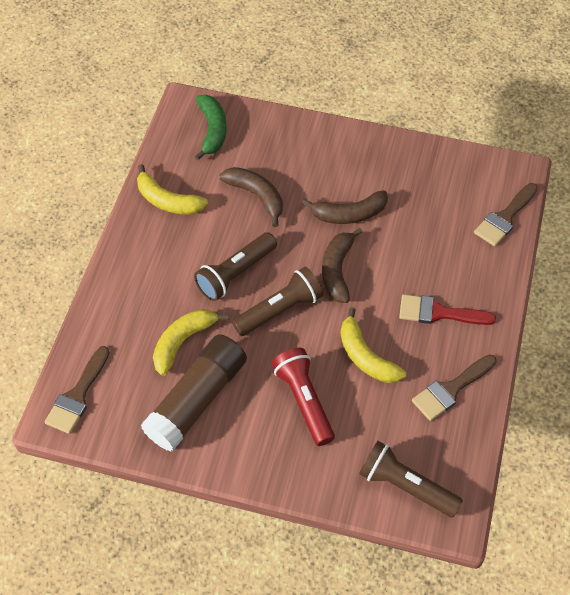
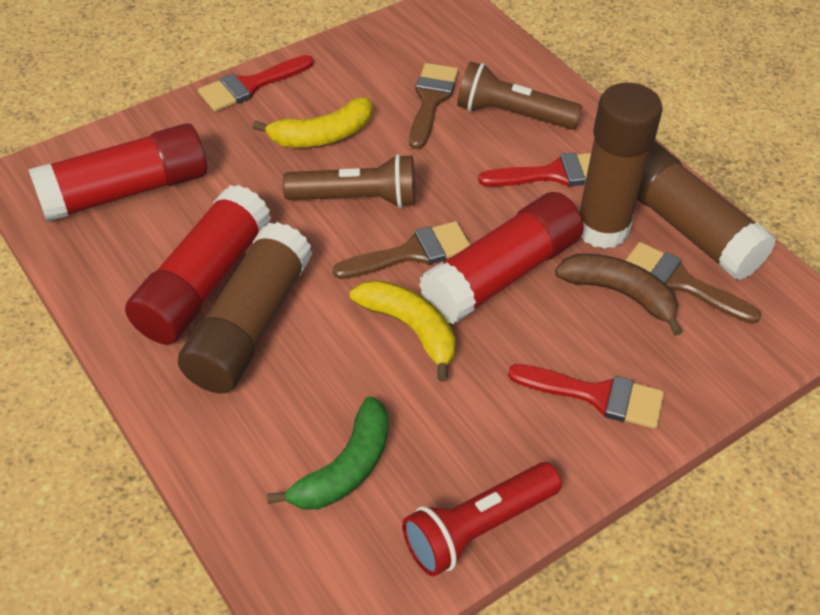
brown banana: 3 -> 1
brown flashlight: 3 -> 2
brown glue stick: 1 -> 3
red brush: 1 -> 3
red glue stick: 0 -> 3
yellow banana: 3 -> 2

